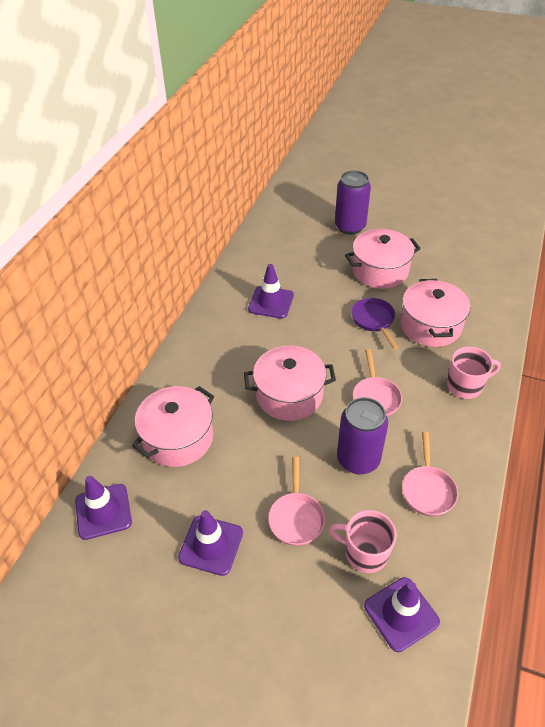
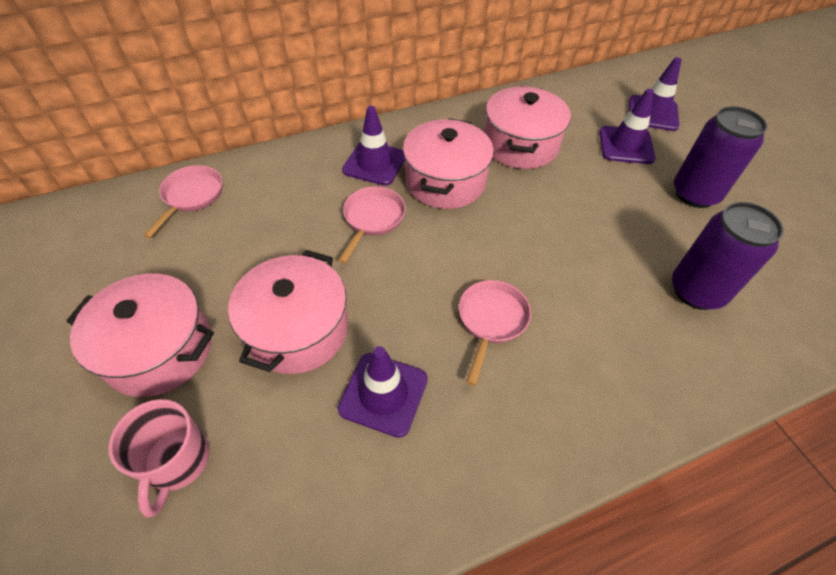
pink mug: 2 -> 1
purple pan: 1 -> 0

